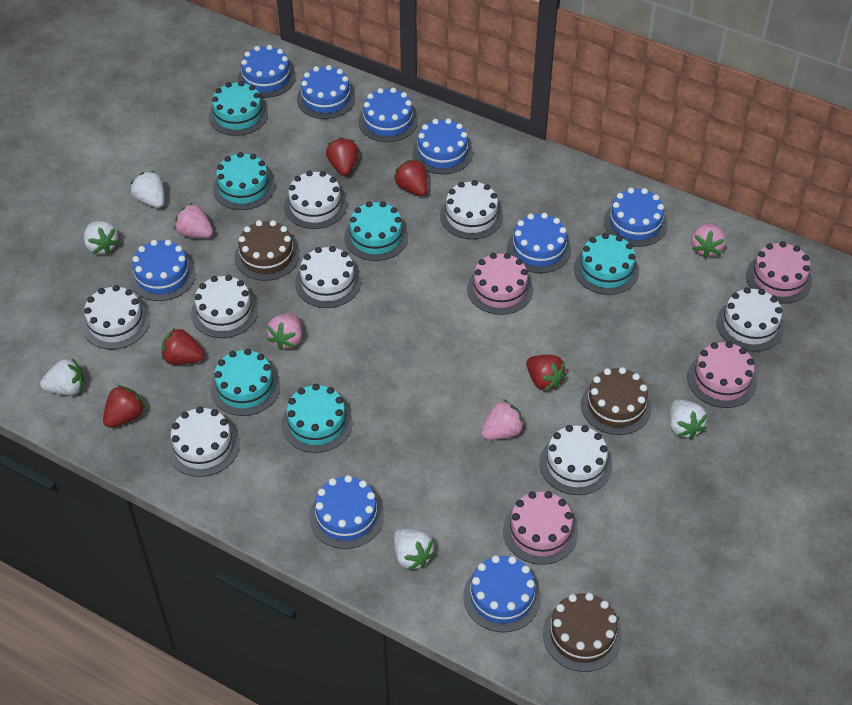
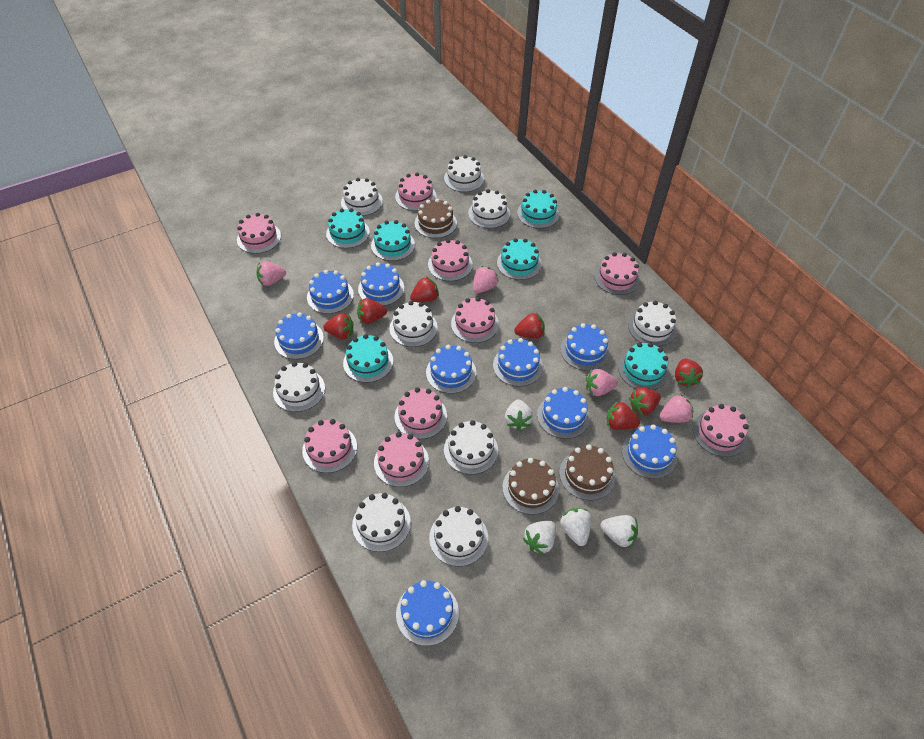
pink cake: 4 -> 9
red strawberry: 5 -> 7
white cake: 8 -> 9
white strawberry: 5 -> 4

